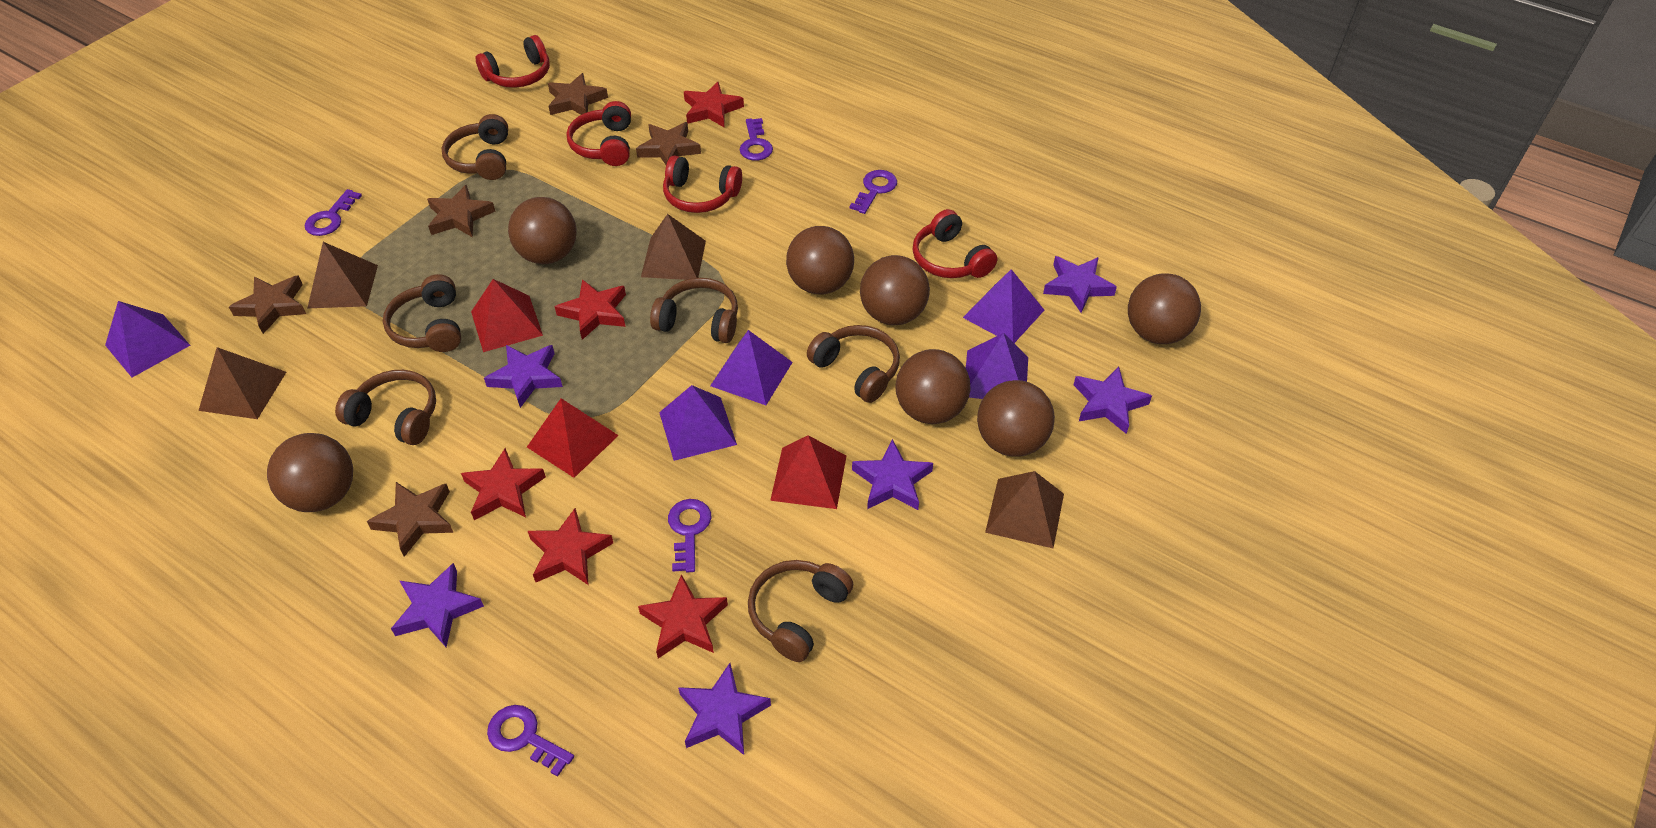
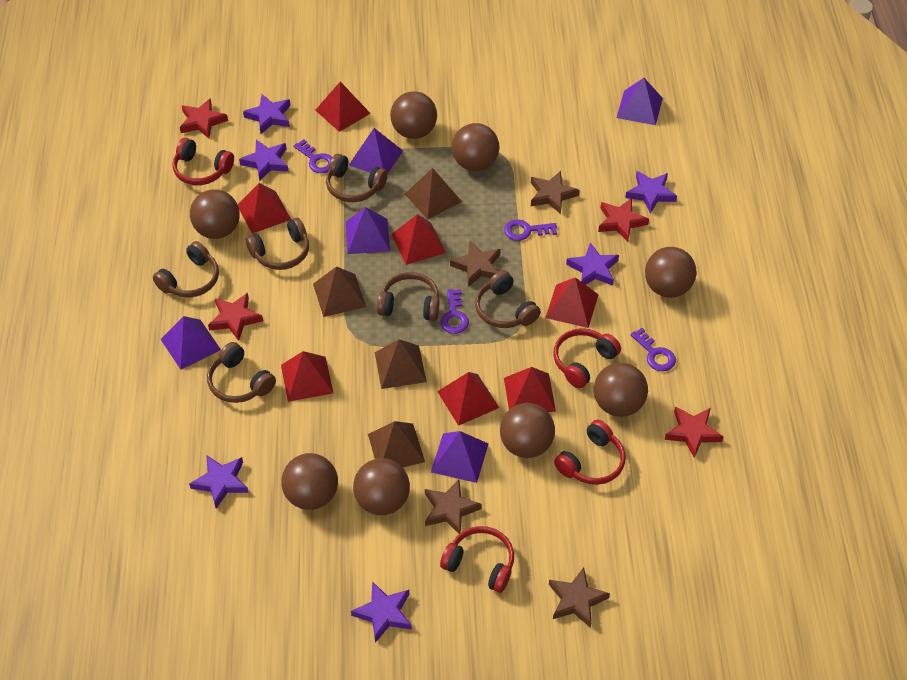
brown ball: 7 -> 8
brown star: 5 -> 4
purple key: 5 -> 4
red pyramid: 3 -> 7
red star: 5 -> 4

